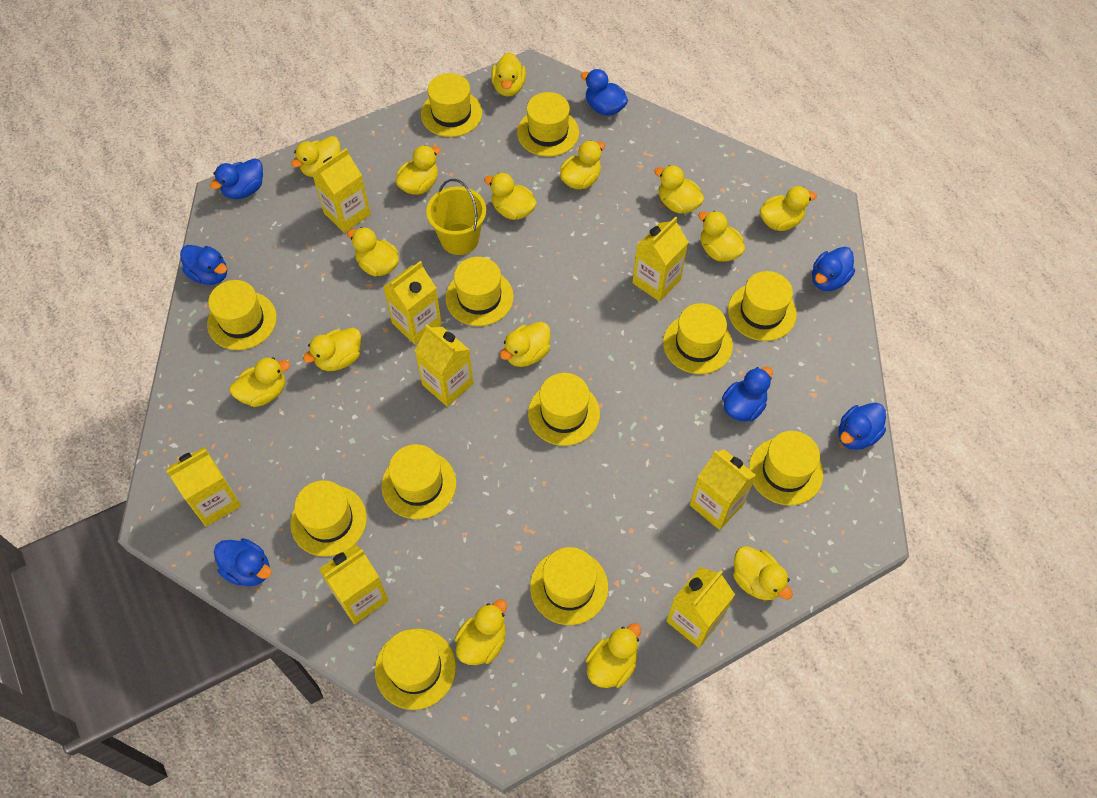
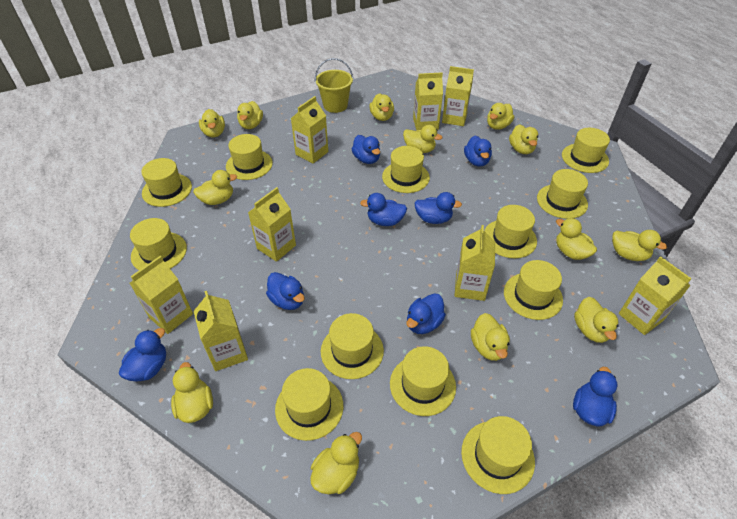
blue duck: 7 -> 8
yellow duck: 15 -> 13

